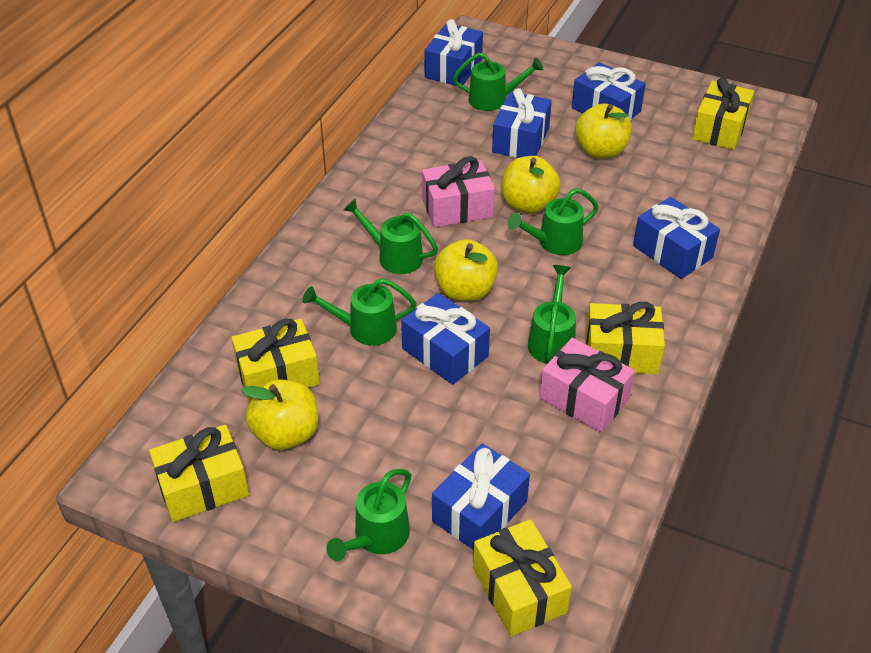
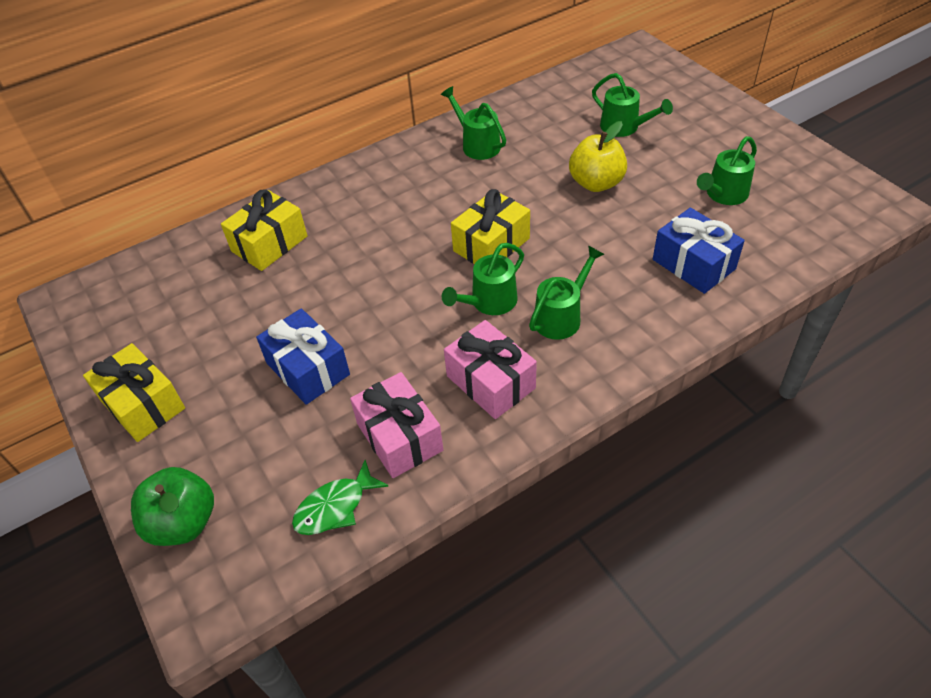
blue gift: 6 -> 2
green apple: 0 -> 1
green fish: 0 -> 1
green watering can: 6 -> 5
yellow apple: 4 -> 1
yellow gift: 5 -> 3

